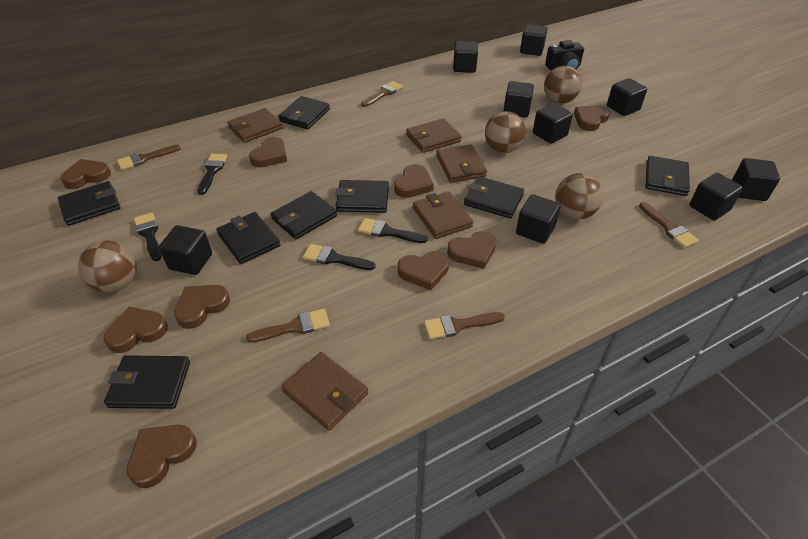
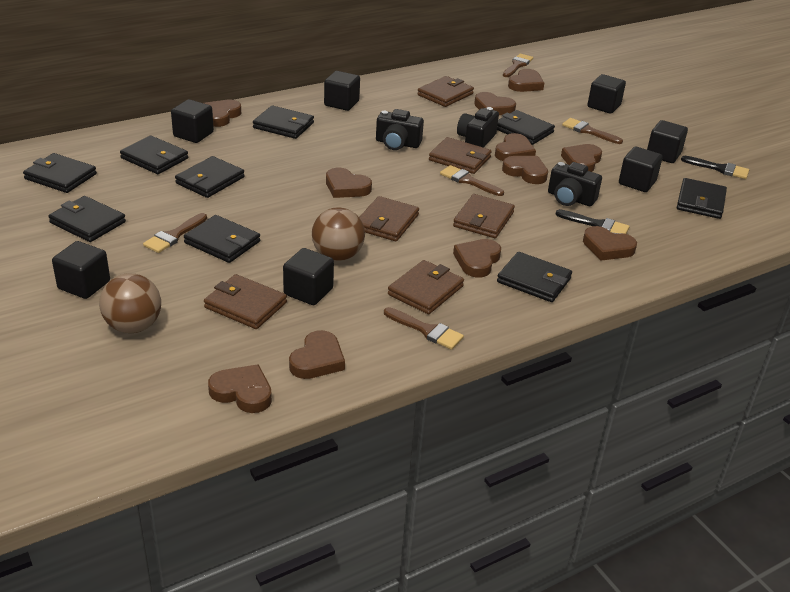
black brush: 4 -> 2
black camera: 1 -> 3
black cube: 9 -> 7
black wallet: 8 -> 9
brown ball: 4 -> 2
brown heart: 9 -> 11
brown wallet: 5 -> 6

